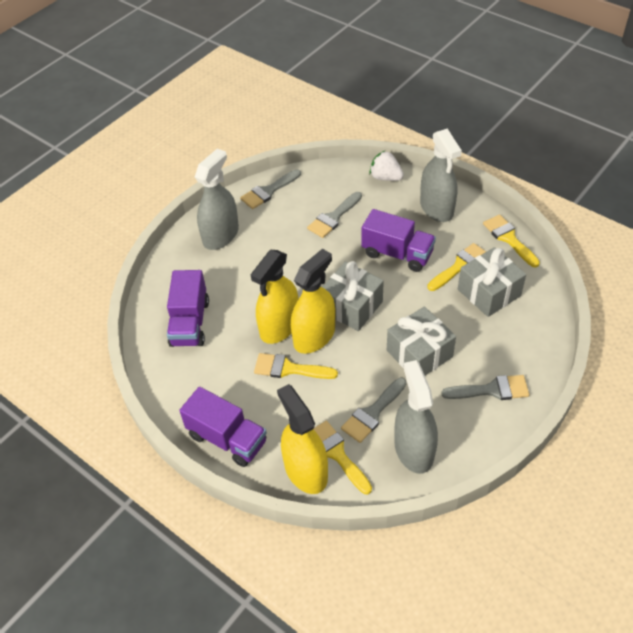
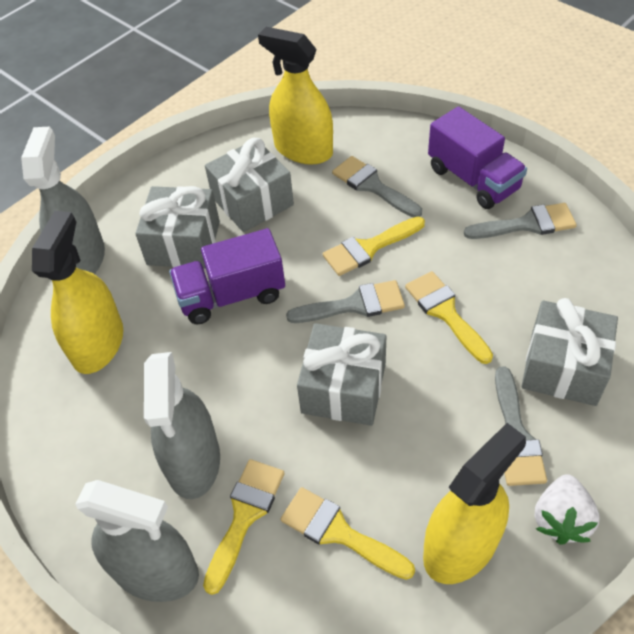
grey gift: 3 -> 4
purple truck: 3 -> 2

